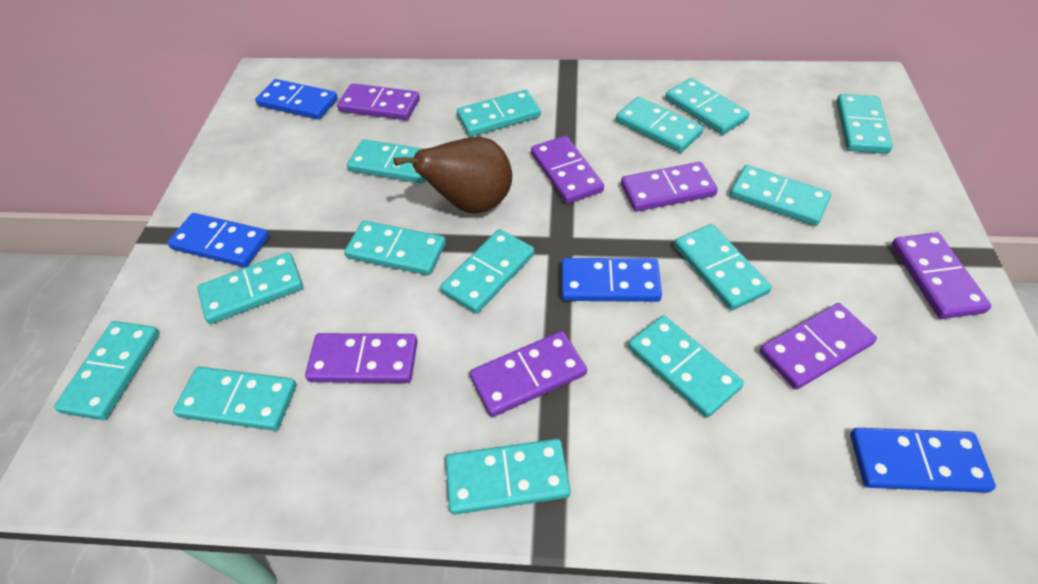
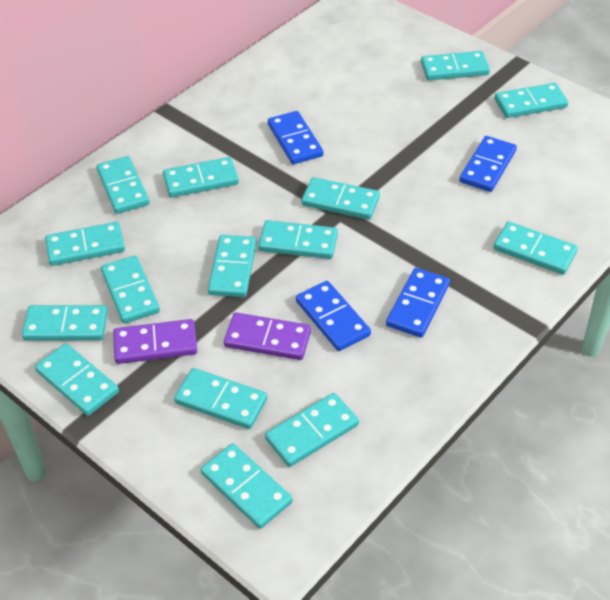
brown pear: 1 -> 0
purple domino: 7 -> 2
turquoise domino: 14 -> 15

